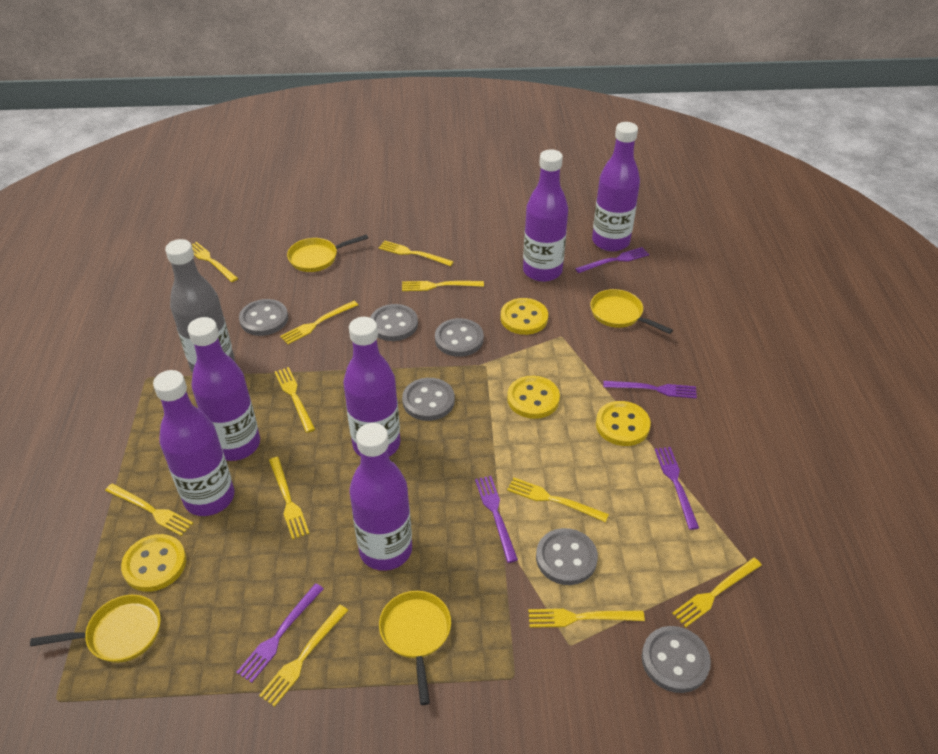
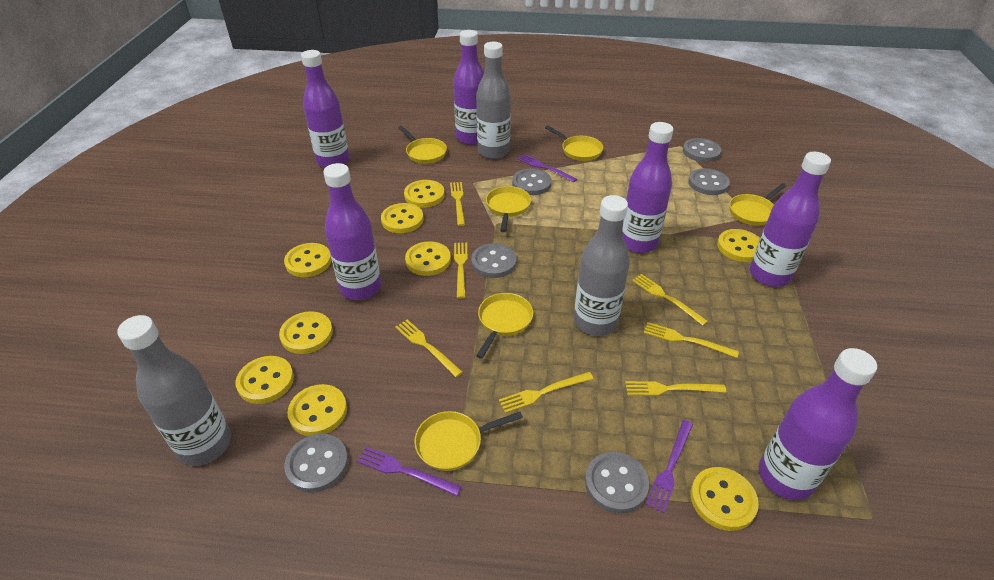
grey bottle: 1 -> 3
purple fork: 5 -> 3
yellow button: 4 -> 9
yellow fork: 11 -> 7
yellow pan: 4 -> 6

